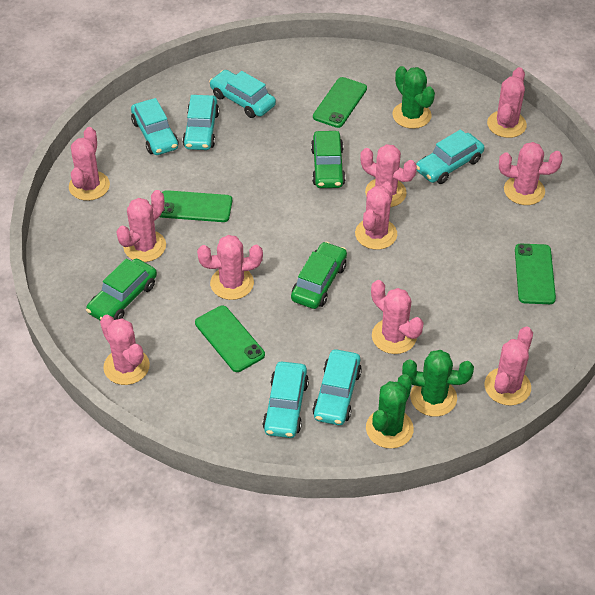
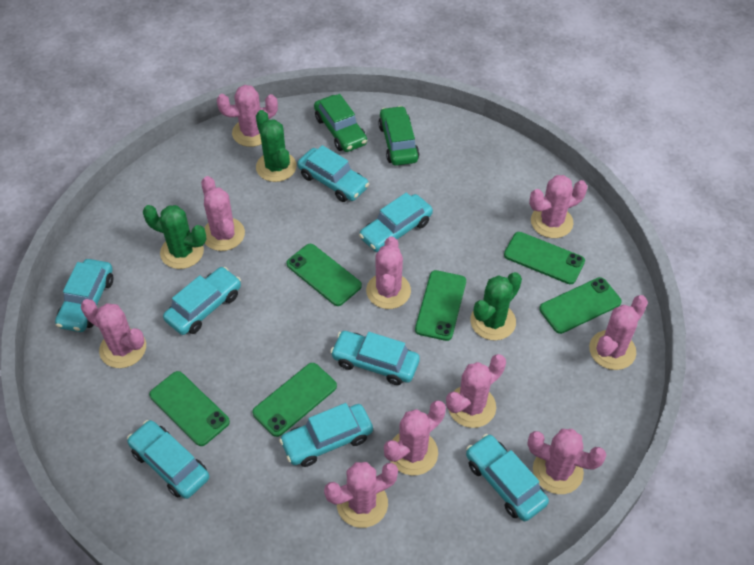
green car: 3 -> 2
green phone: 4 -> 6
turquoise car: 6 -> 8

